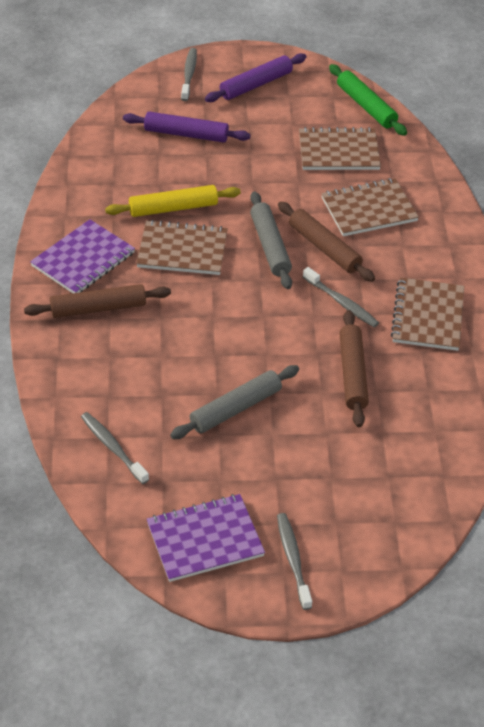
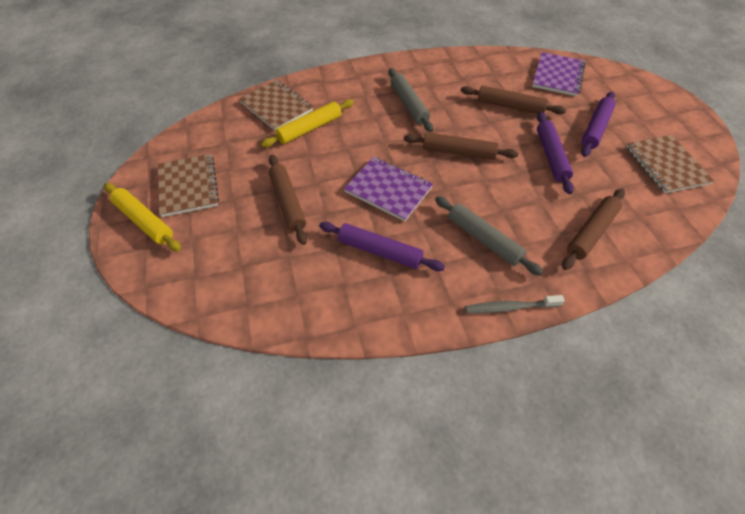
brown notebook: 4 -> 3
brown rolling pin: 3 -> 4
green rolling pin: 1 -> 0
grey toothbrush: 4 -> 1
purple rolling pin: 2 -> 3
yellow rolling pin: 1 -> 2

